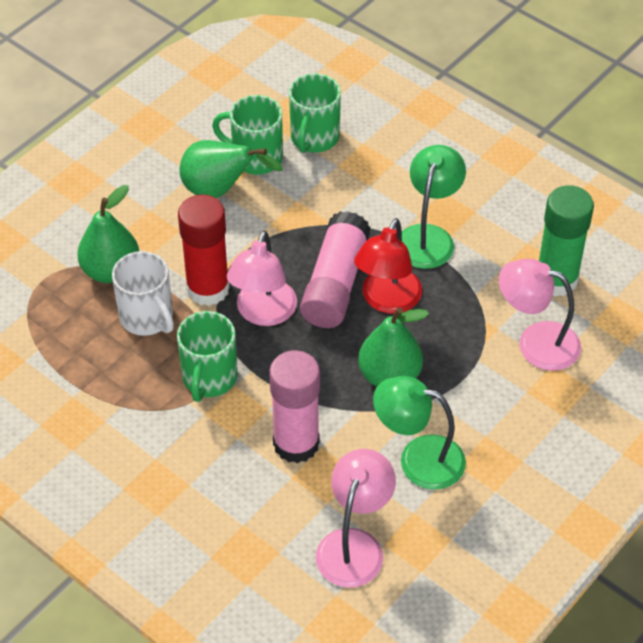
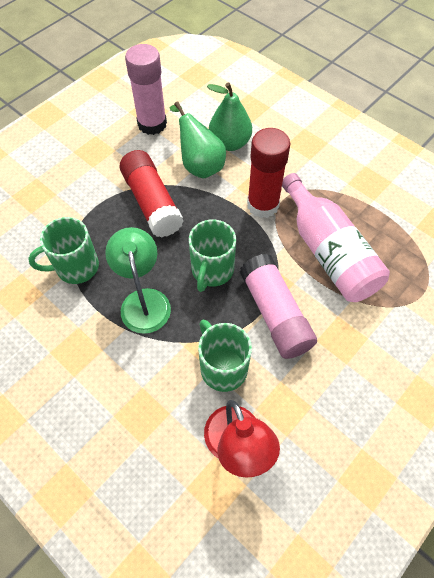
green glue stick: 1 -> 0
green lamp: 2 -> 1
green pear: 3 -> 2
pink bottle: 0 -> 1
pink lamp: 3 -> 0
red glue stick: 1 -> 2
white mug: 1 -> 0

